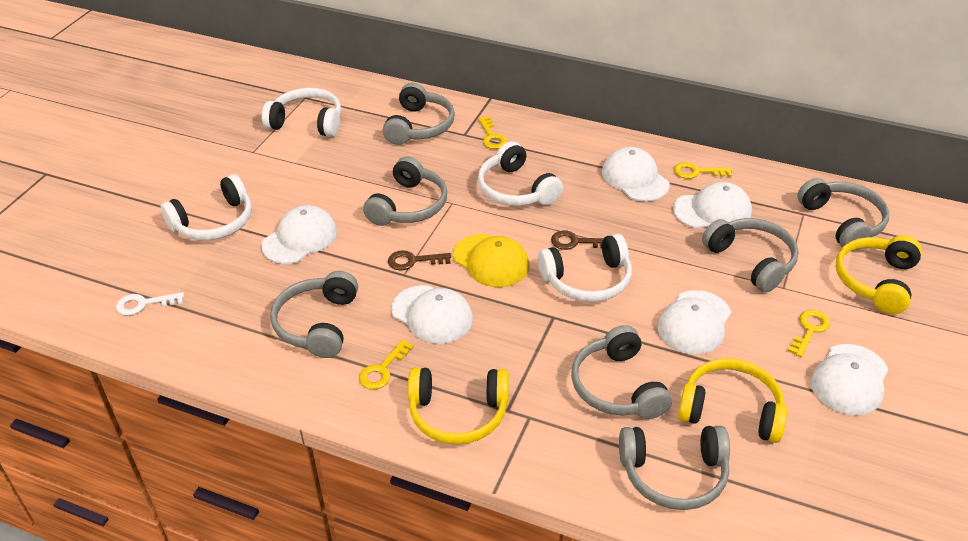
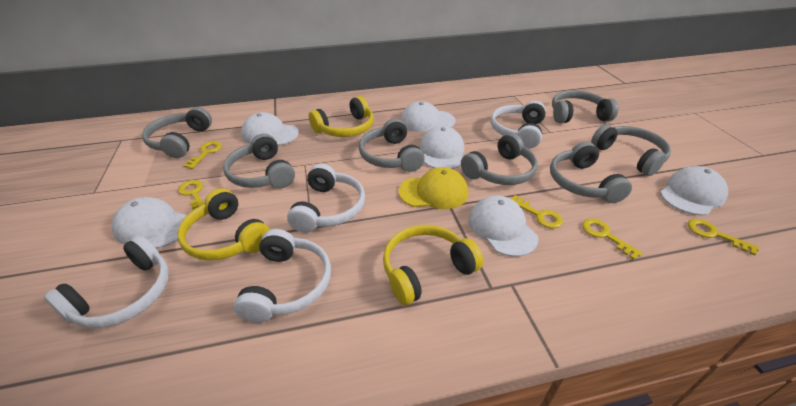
brown key: 2 -> 0
white key: 1 -> 0
yellow key: 4 -> 5

